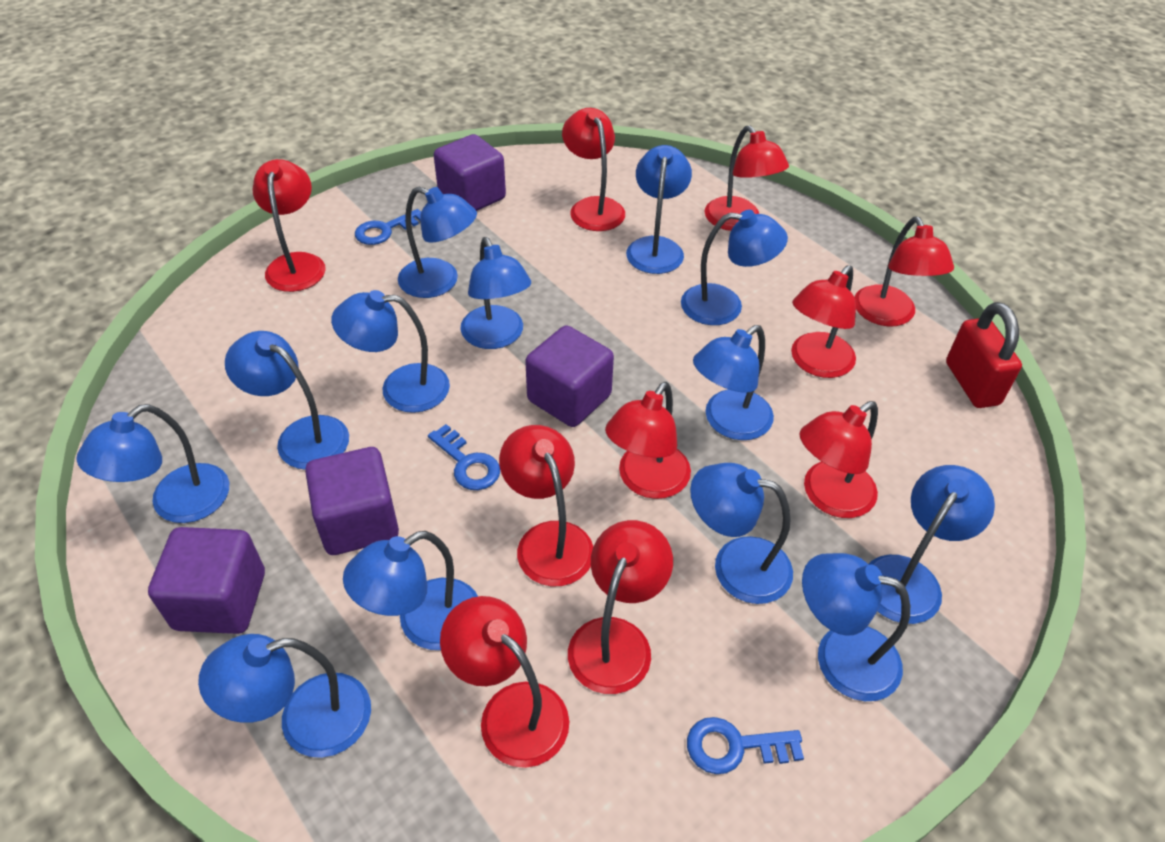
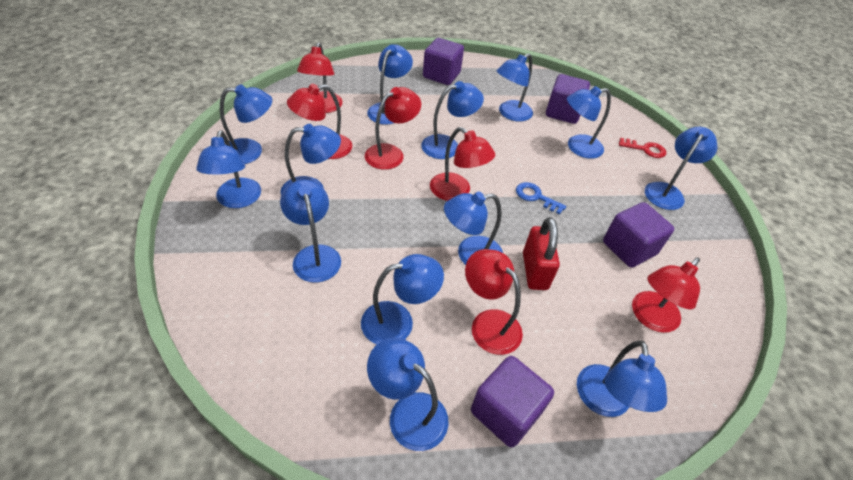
blue key: 3 -> 1
red key: 0 -> 1
red lamp: 10 -> 6

